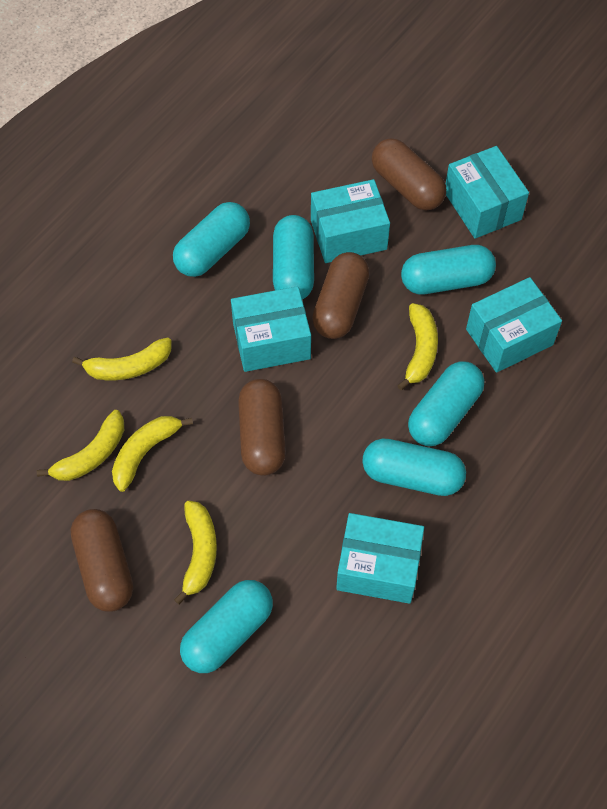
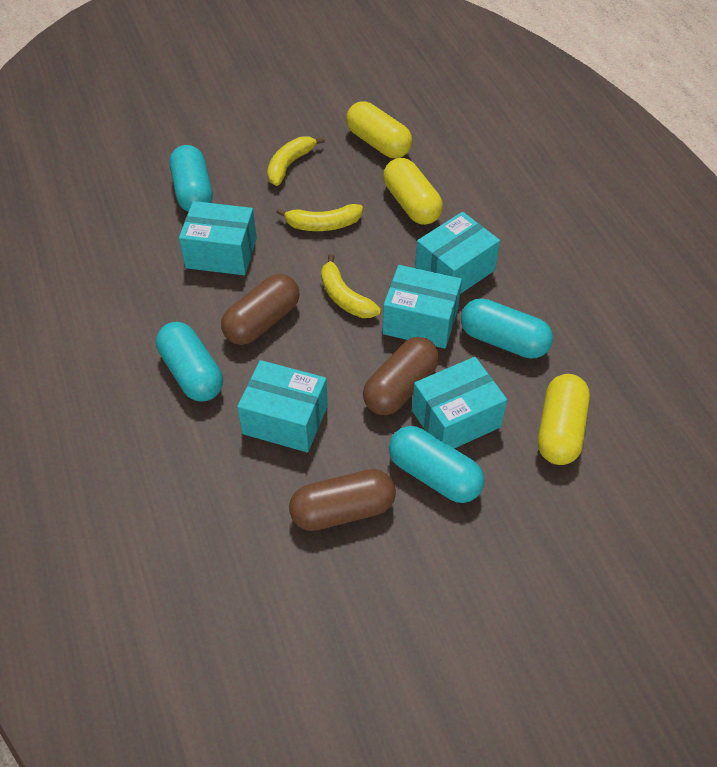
brown capsule: 4 -> 3
turquoise capsule: 6 -> 4
yellow banana: 5 -> 3
yellow capsule: 0 -> 3

